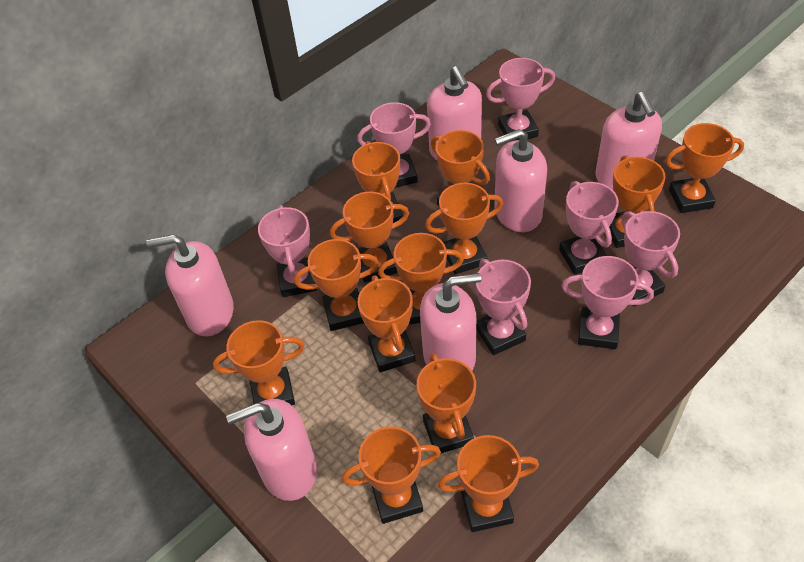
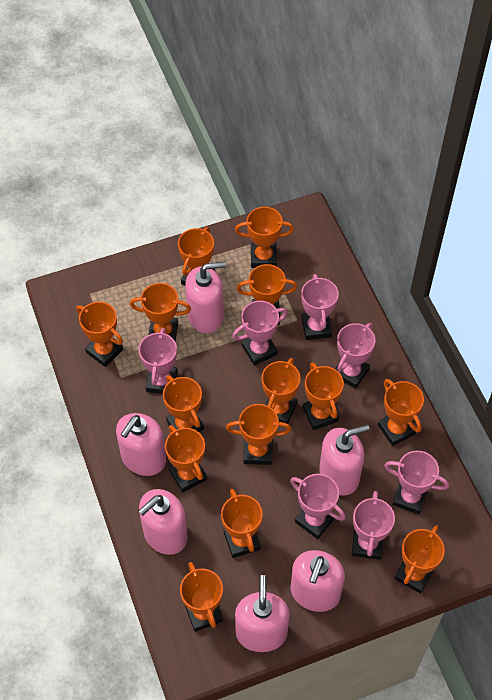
orange trophy: 13 -> 14

